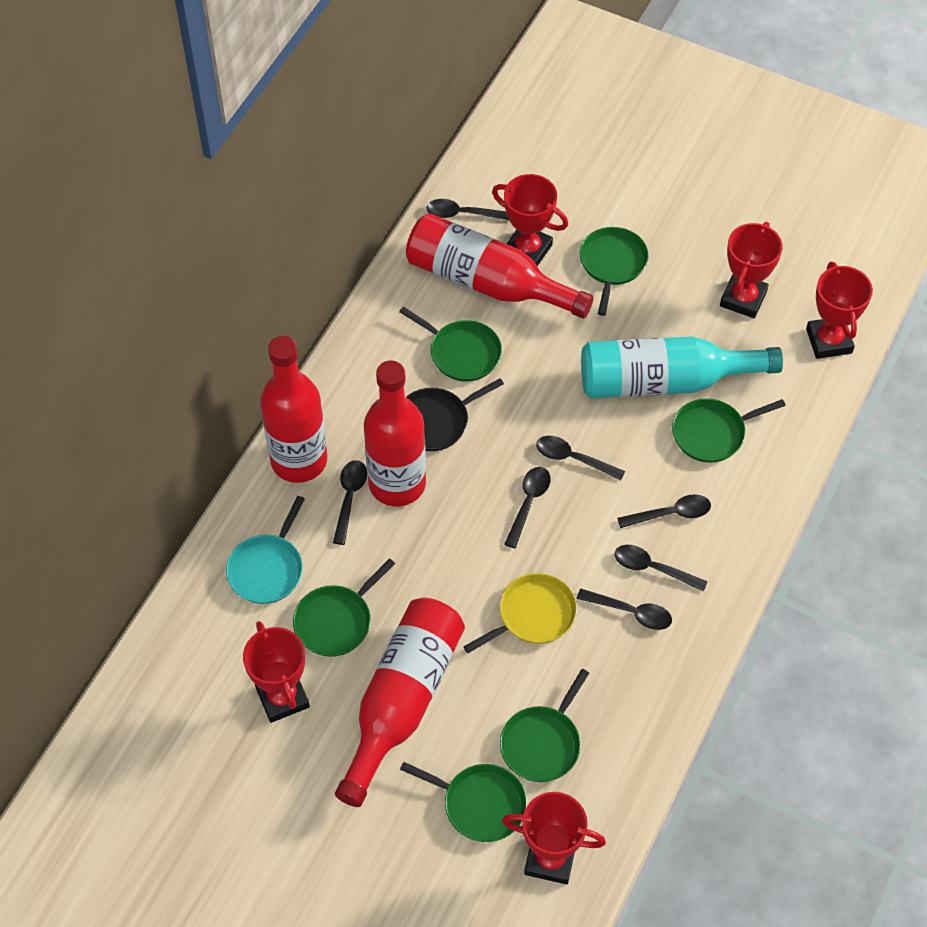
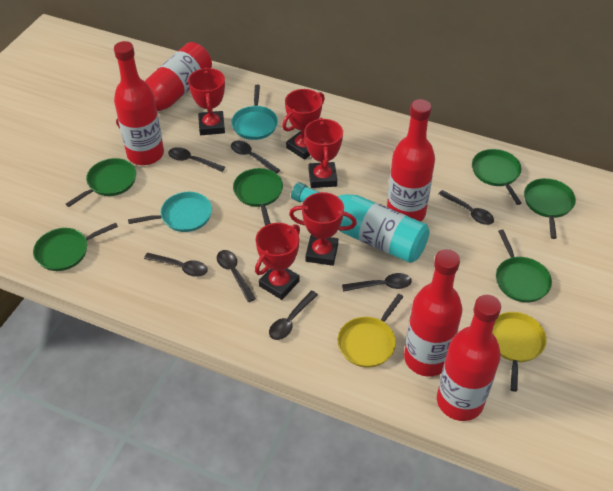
black pan: 1 -> 0
red bottle: 4 -> 5
turquoise pan: 1 -> 2
yellow pan: 1 -> 2

